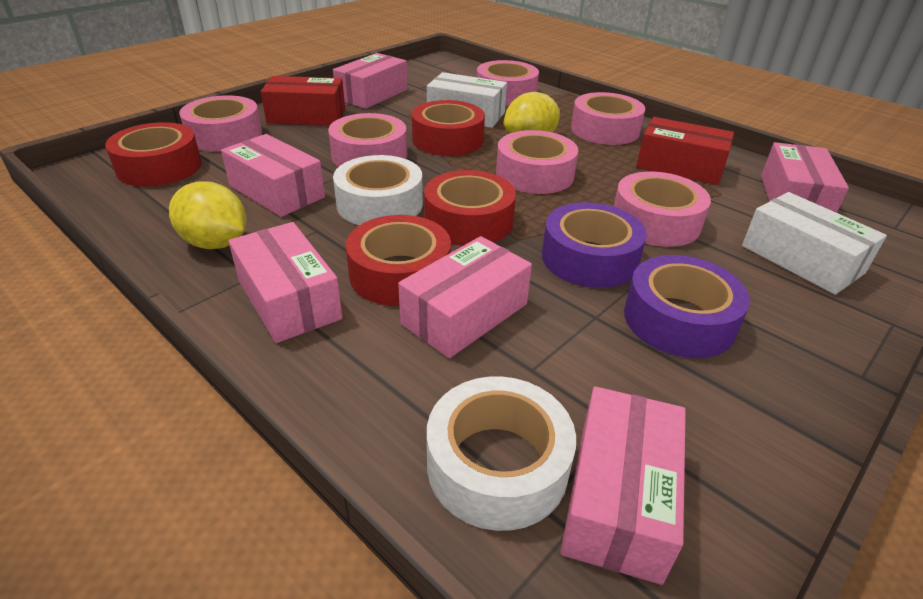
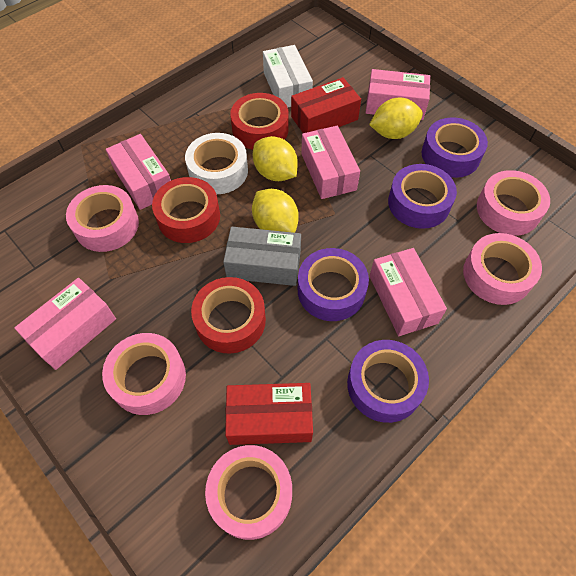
grey box: 0 -> 1
pink box: 6 -> 5
pink tape: 6 -> 5
purple tape: 2 -> 4
red tape: 4 -> 3
white box: 2 -> 1
white tape: 2 -> 1
yellow lemon: 2 -> 3

